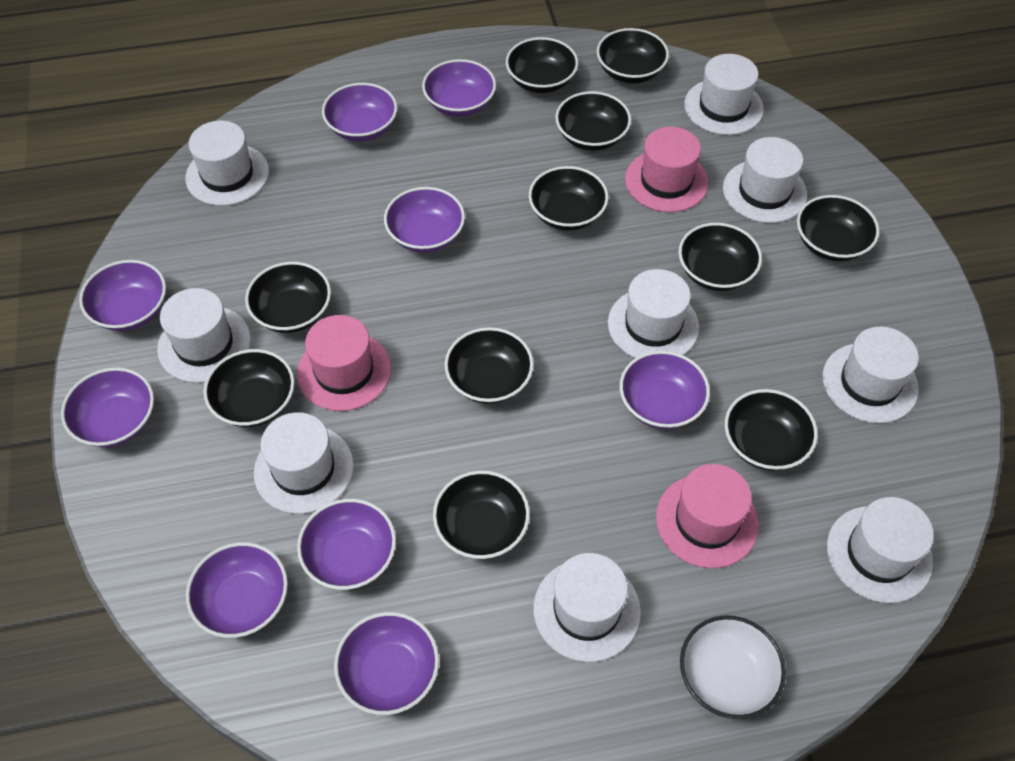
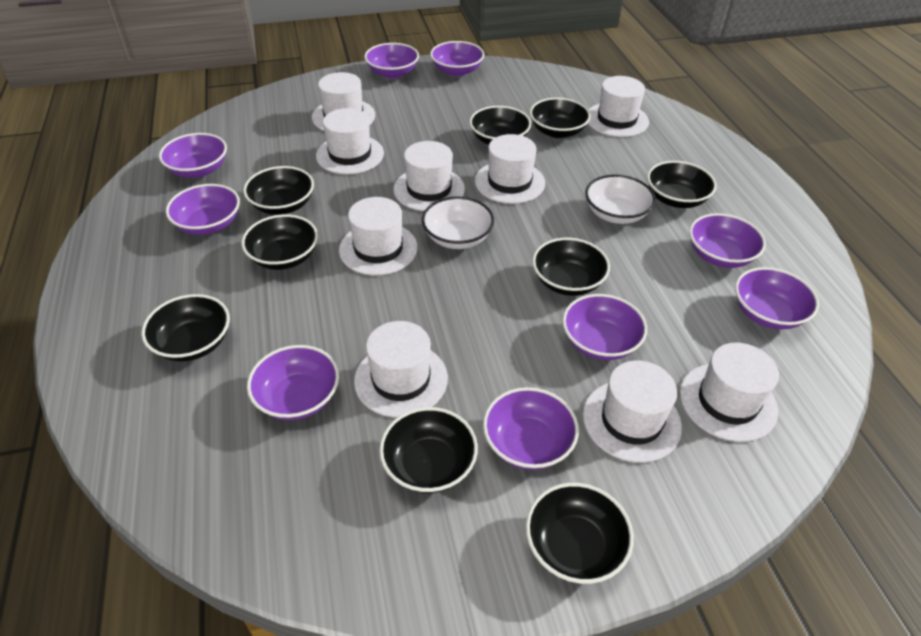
black bowl: 11 -> 9
pink hat: 3 -> 0
white bowl: 1 -> 2

